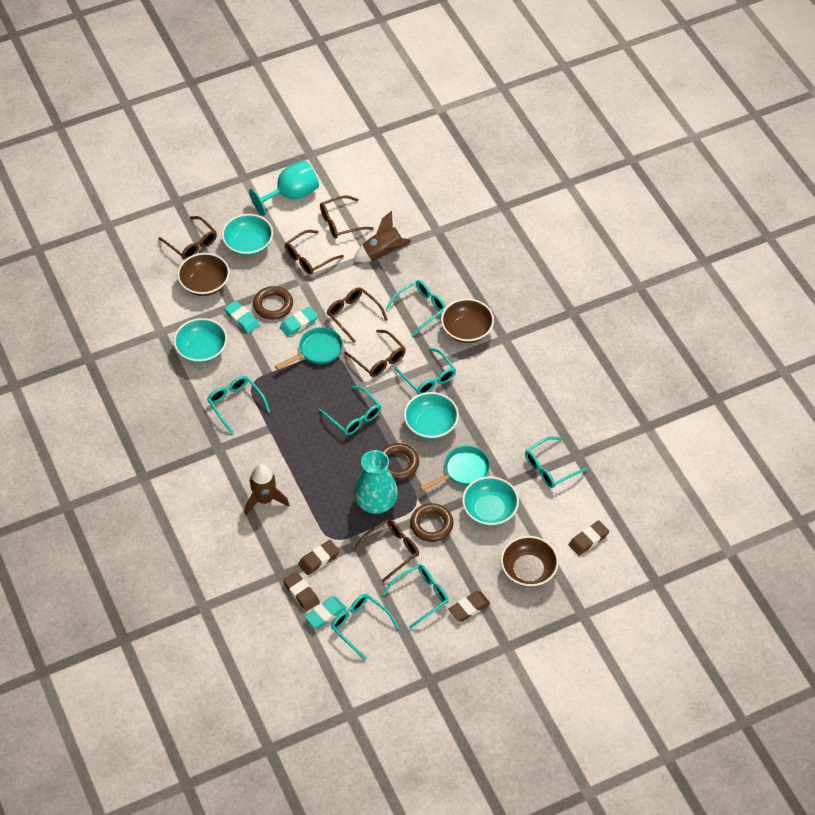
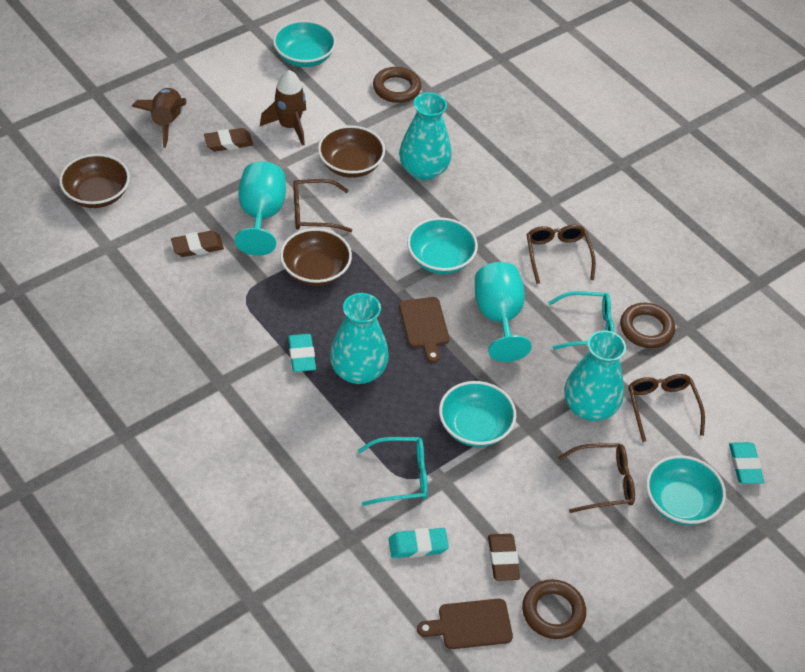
brown cutting board: 0 -> 2
brown eraser: 4 -> 3
brown glasses: 6 -> 4
turquoise glasses: 7 -> 2
turquoise goblet: 1 -> 2
turquoise pan: 2 -> 0
turquoise vase: 1 -> 3

